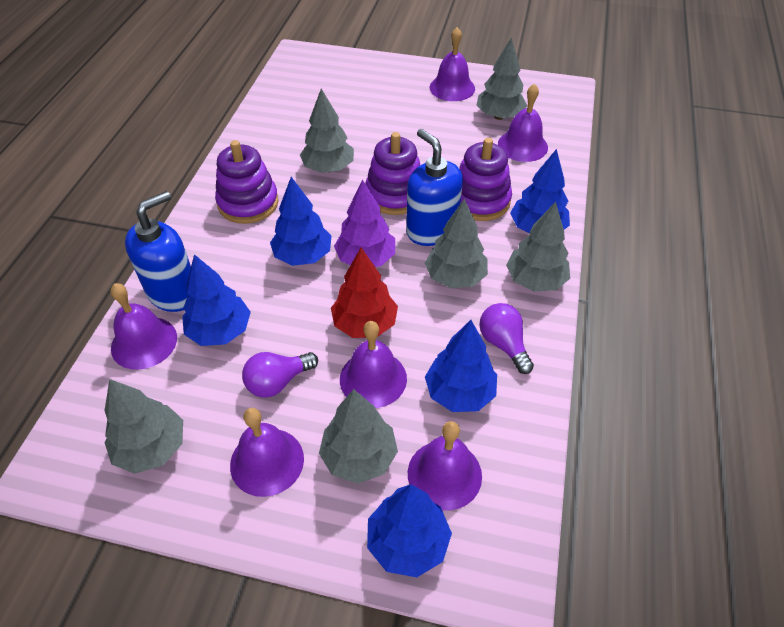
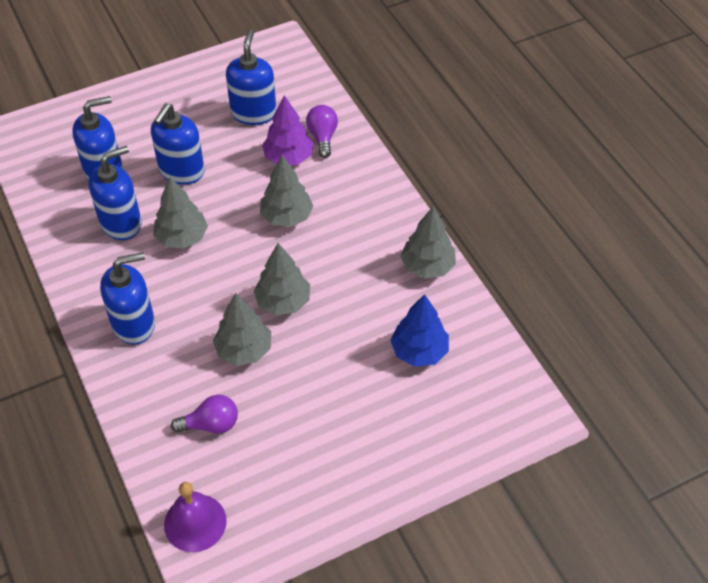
blue soap dispenser: 2 -> 5
blue tree: 5 -> 1
grey tree: 6 -> 5
purple bell: 6 -> 1
purple stacking toy: 3 -> 0
red tree: 1 -> 0

